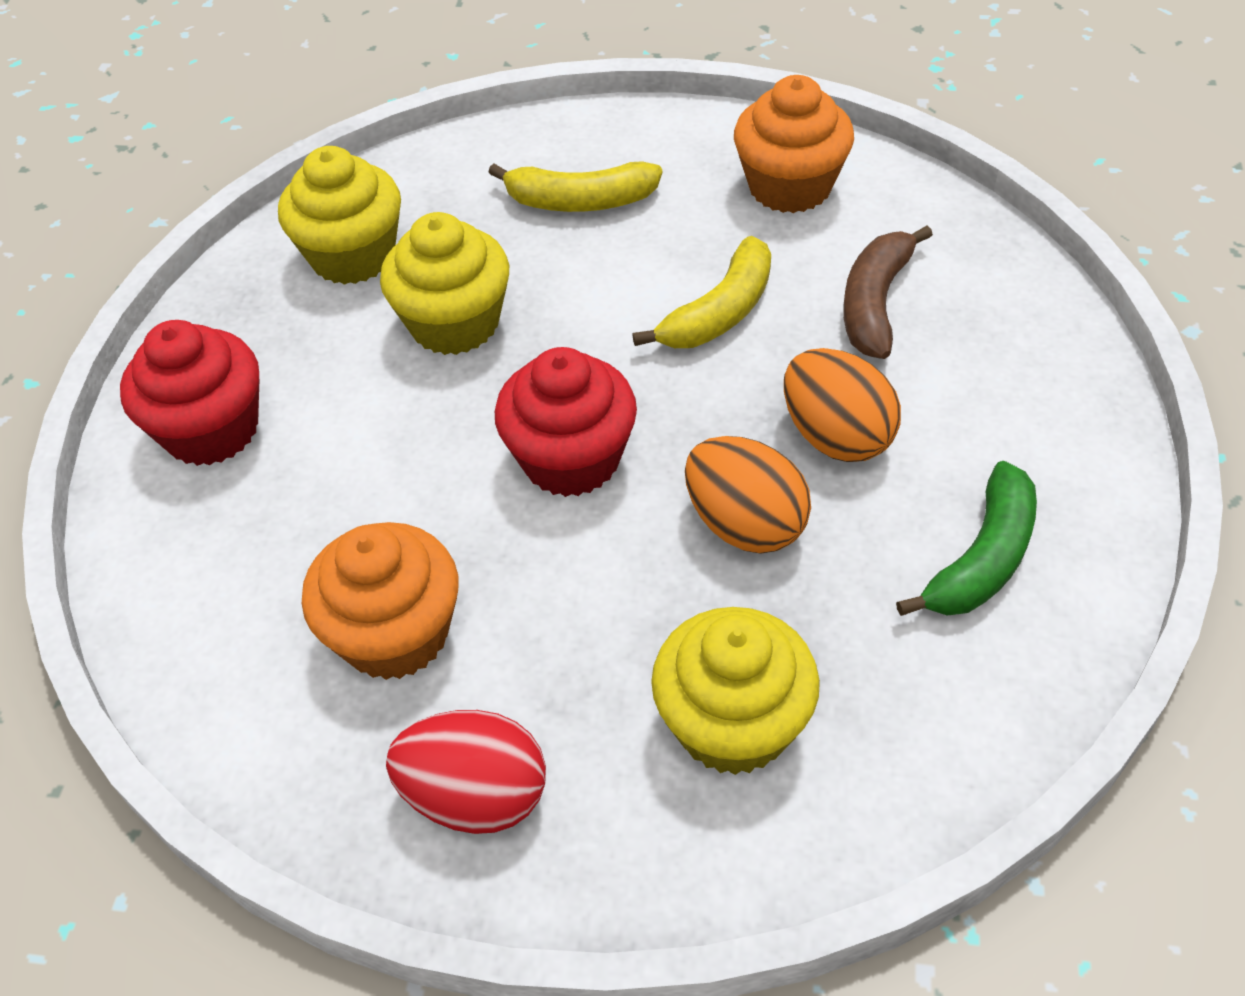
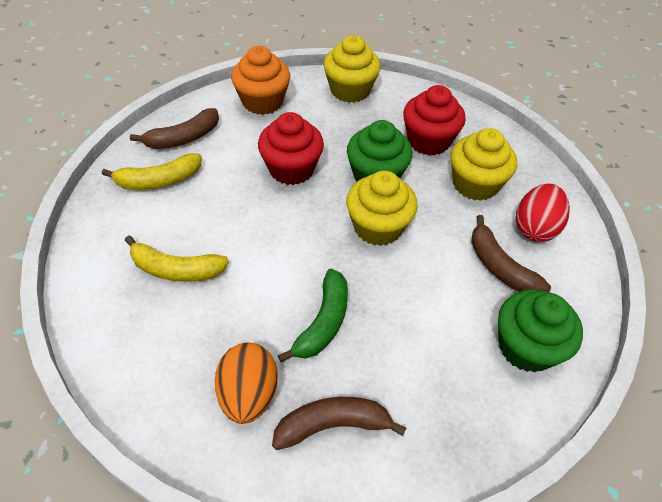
brown banana: 1 -> 3
green cupcake: 0 -> 2
orange cupcake: 2 -> 1
orange egg: 2 -> 1

